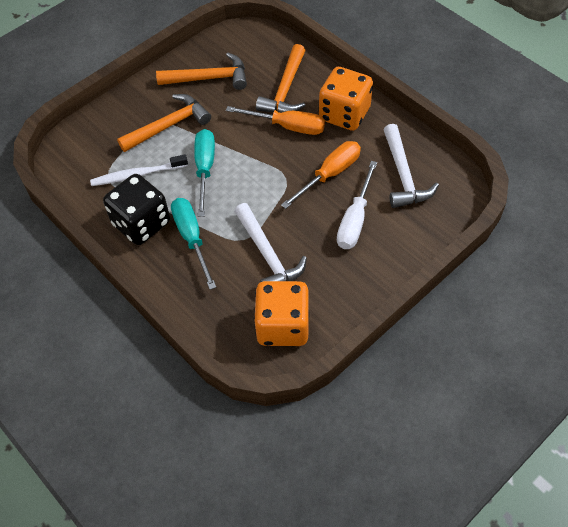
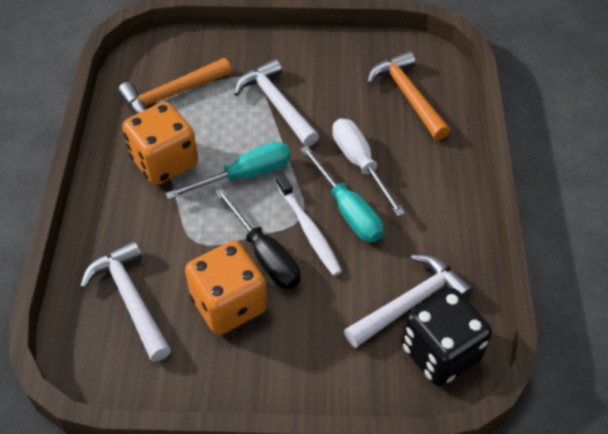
black screwdriver: 0 -> 1
orange hammer: 3 -> 2
orange screwdriver: 2 -> 0
white hammer: 2 -> 3

